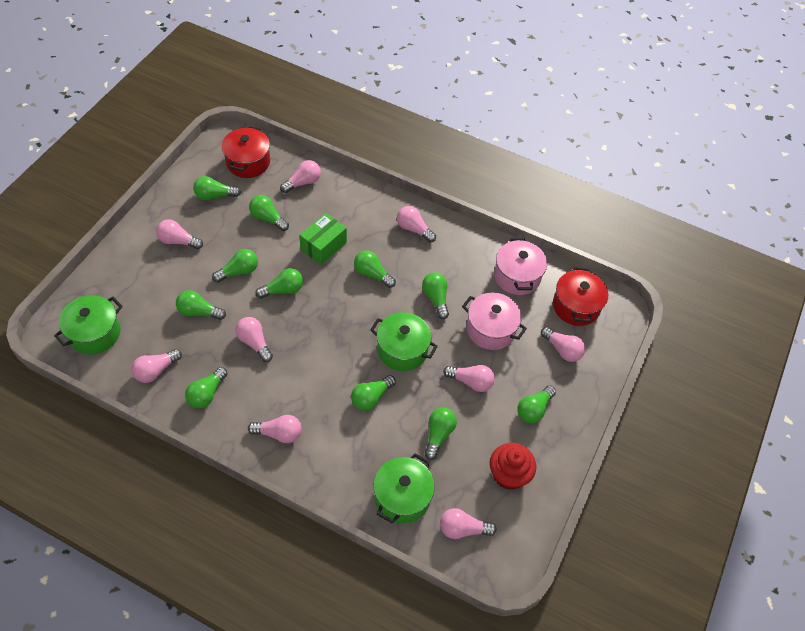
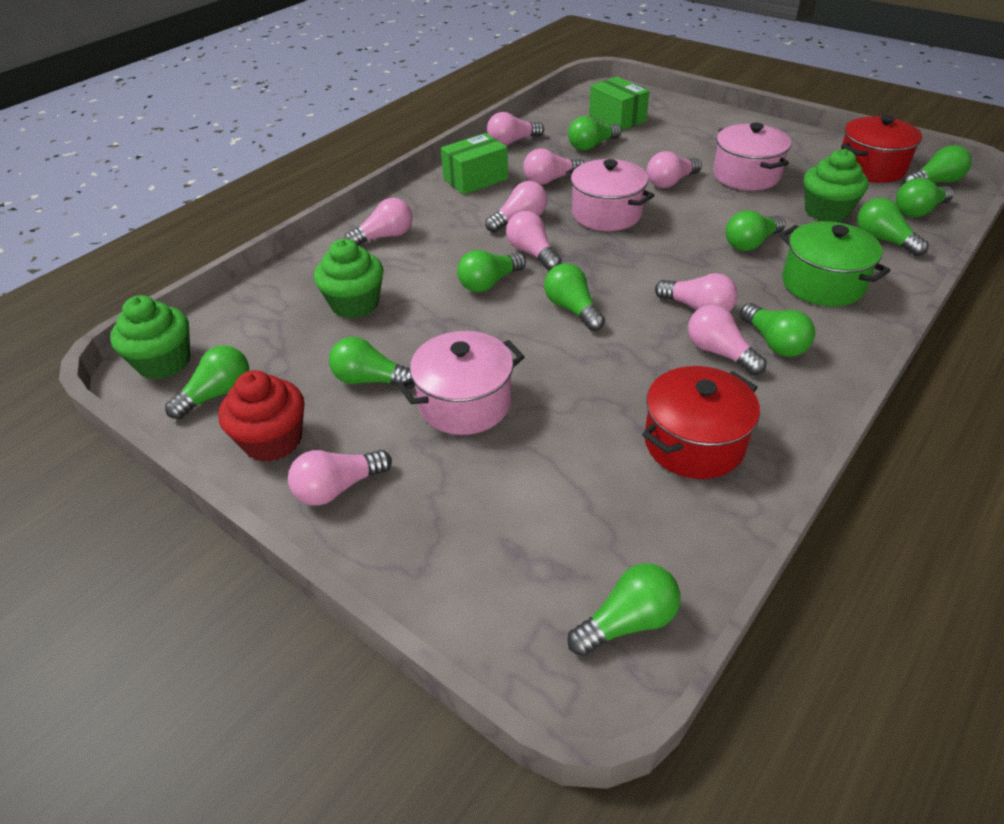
green box: 1 -> 2
green cupcake: 0 -> 3
green pot: 3 -> 1
pink pot: 2 -> 3

